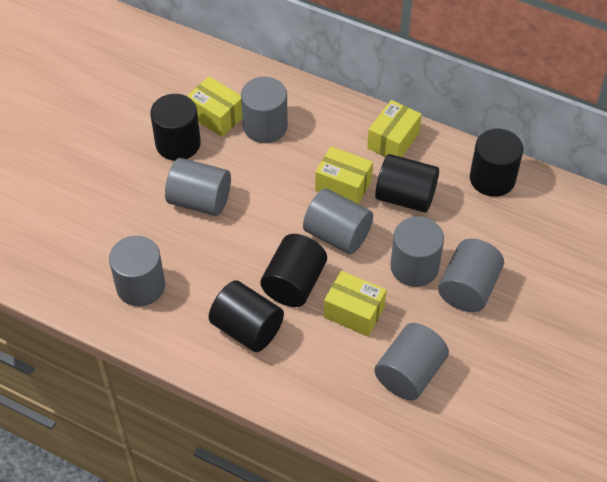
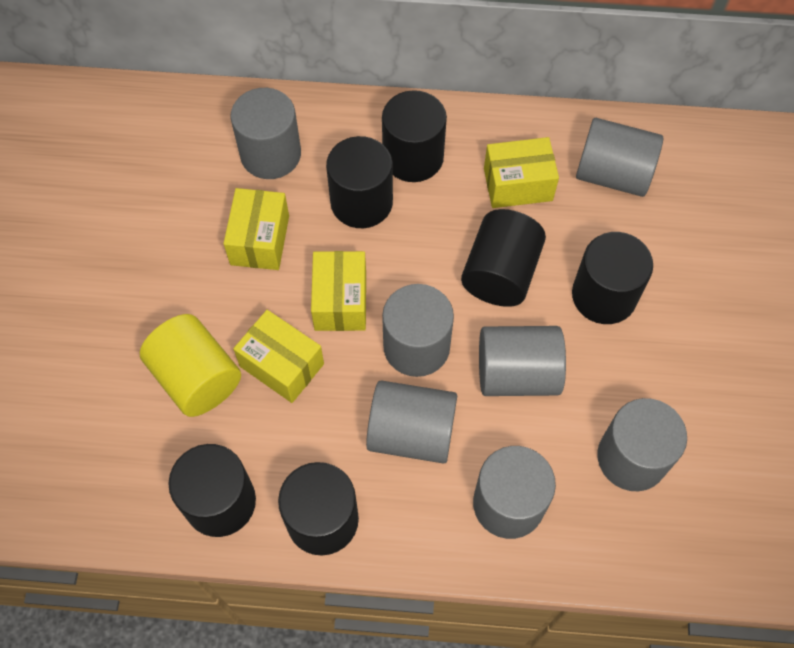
black cylinder: 5 -> 6
yellow cylinder: 0 -> 1

